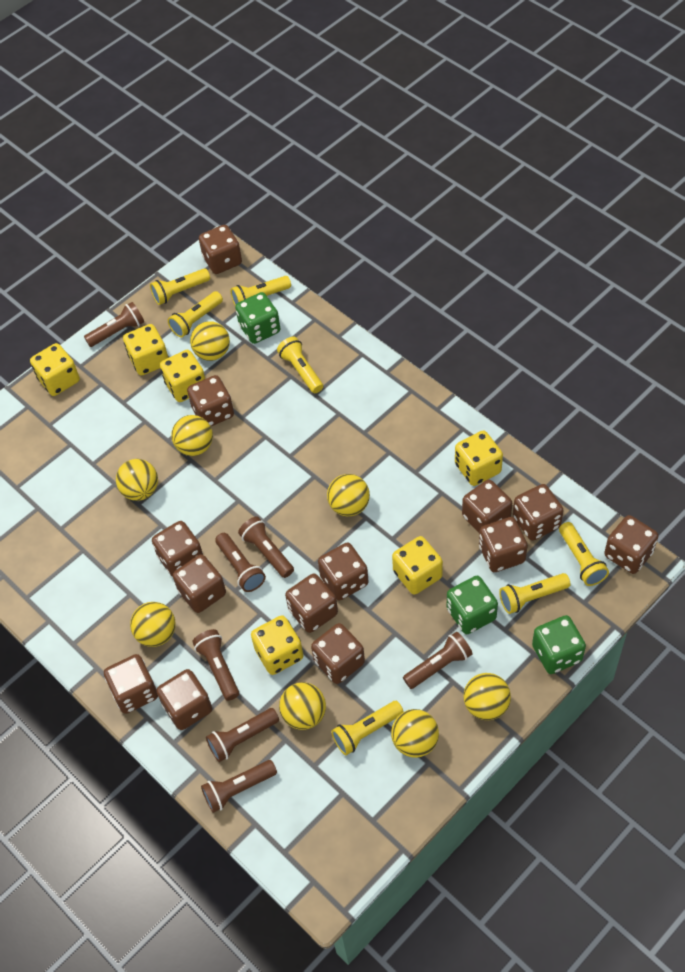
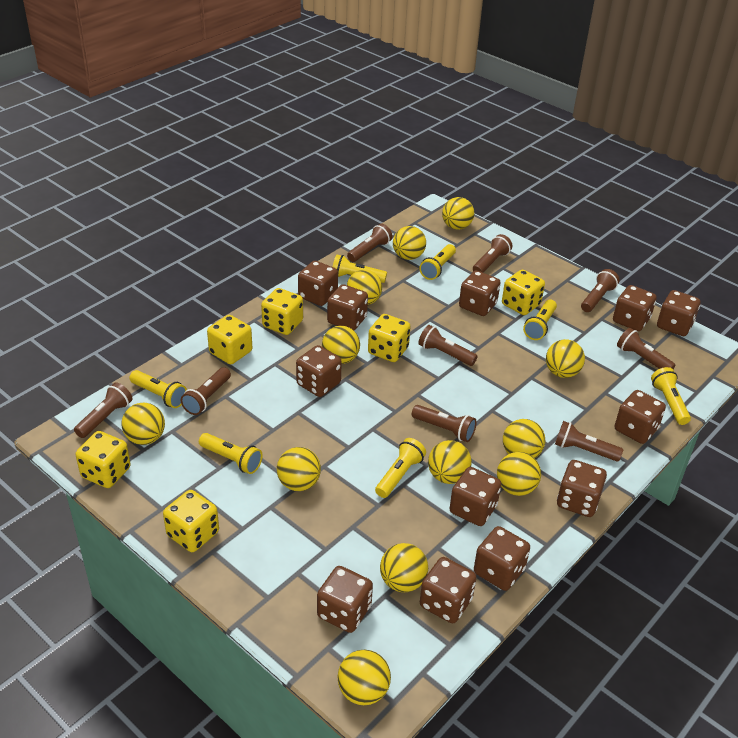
brown dice: 13 -> 12
brown flashlight: 7 -> 9
green dice: 3 -> 0
yellow ball: 8 -> 12

